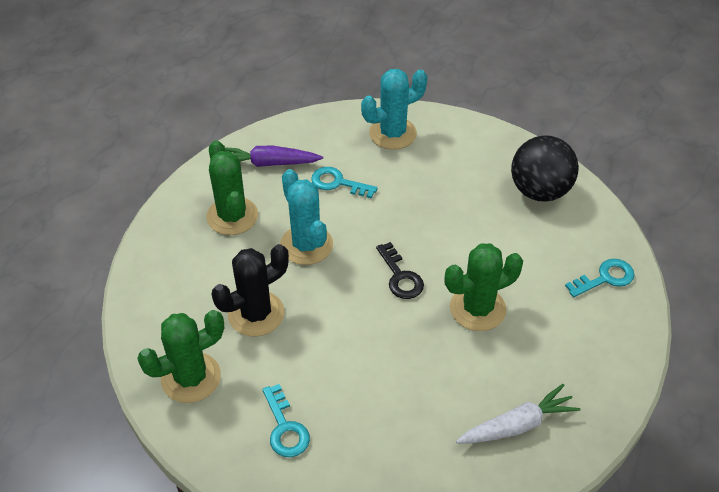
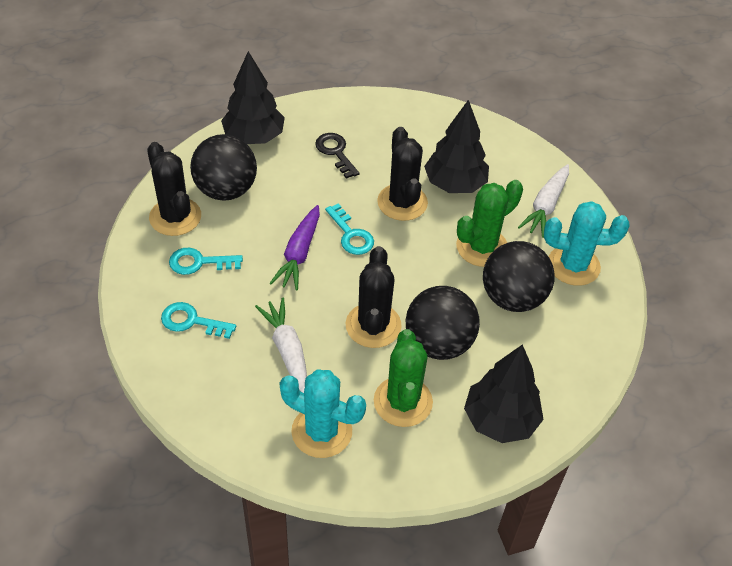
black ball: 1 -> 3
black cactus: 1 -> 3
black tree: 0 -> 3
green cactus: 3 -> 2
white carrot: 1 -> 2

